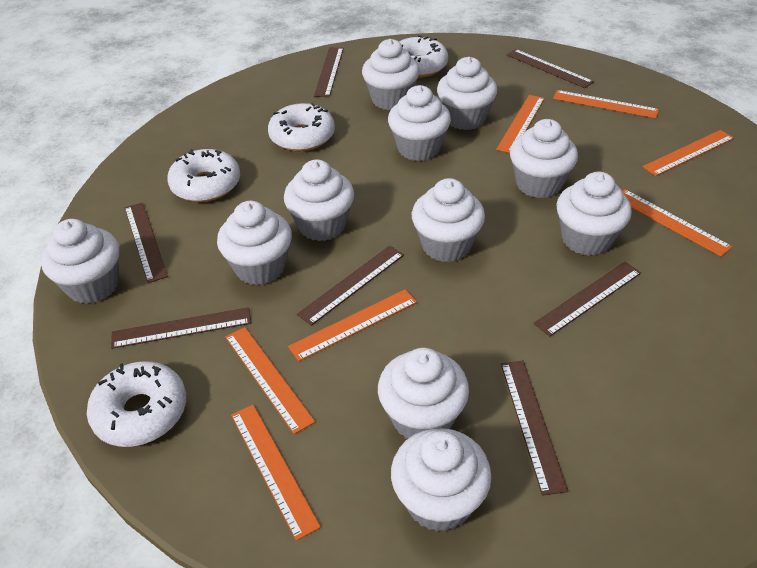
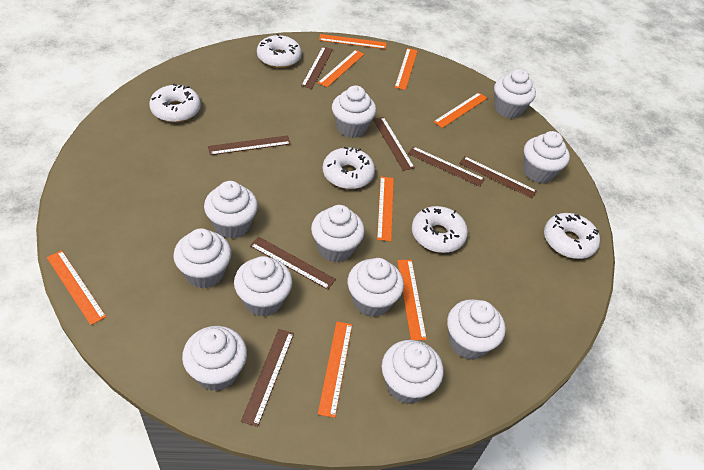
orange ruler: 7 -> 8
white donut: 4 -> 5

